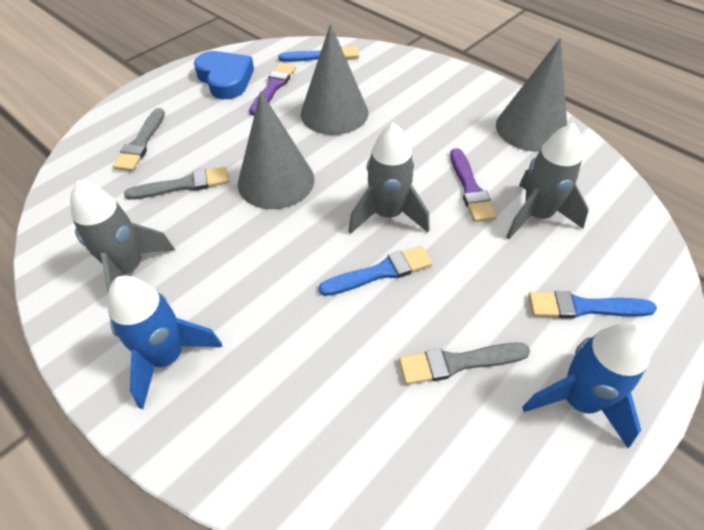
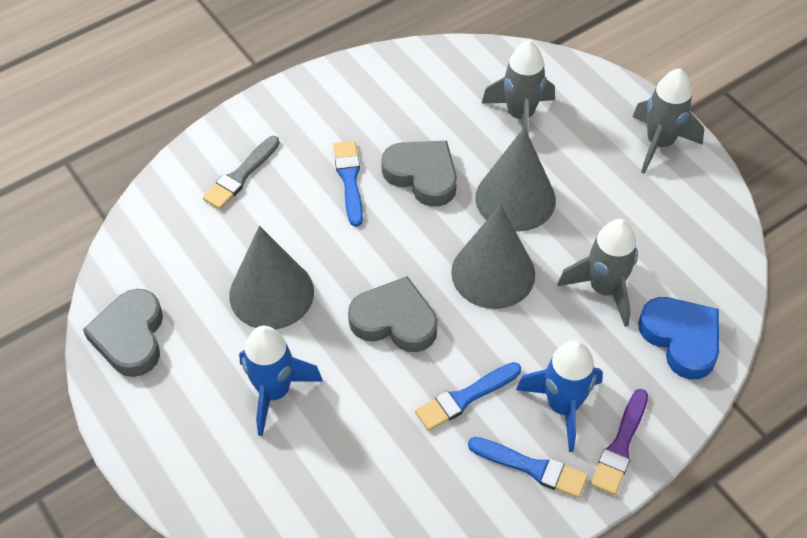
grey brush: 3 -> 1
grey heart: 0 -> 3
purple brush: 2 -> 1

